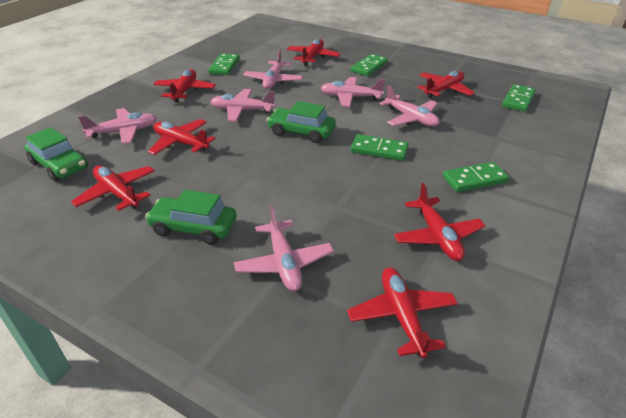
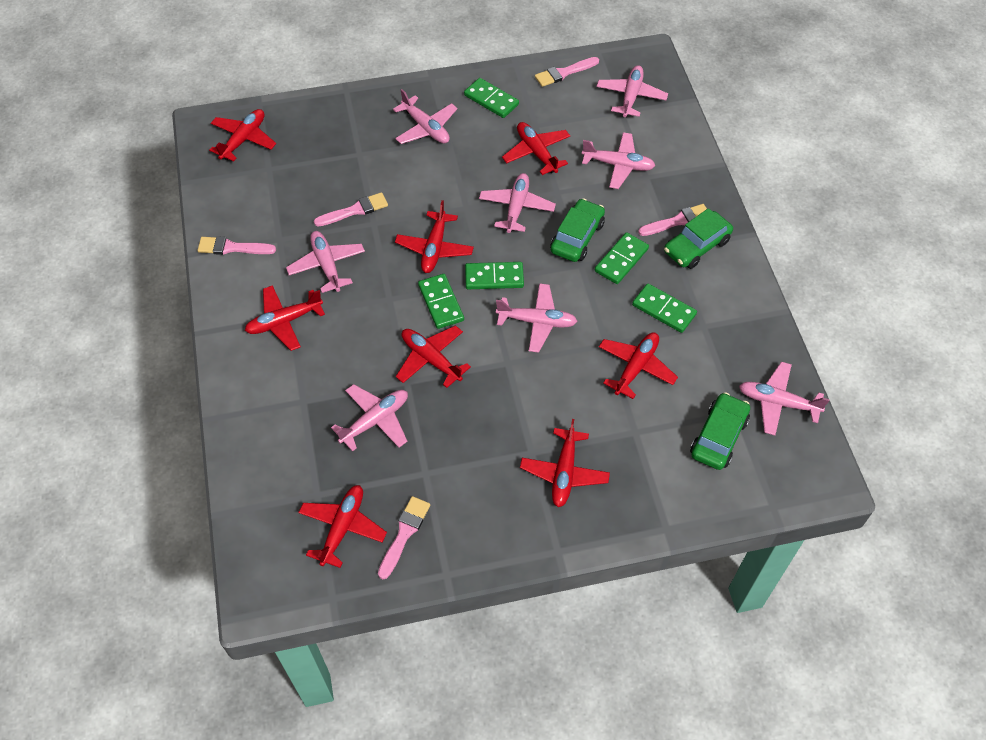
pink brush: 0 -> 5
pink plane: 6 -> 8
red plane: 7 -> 8

